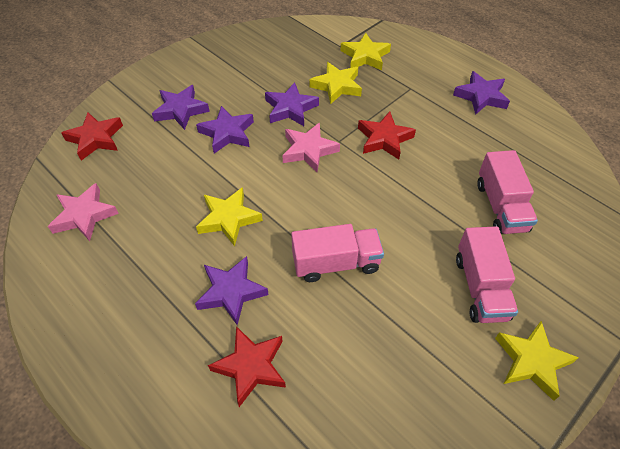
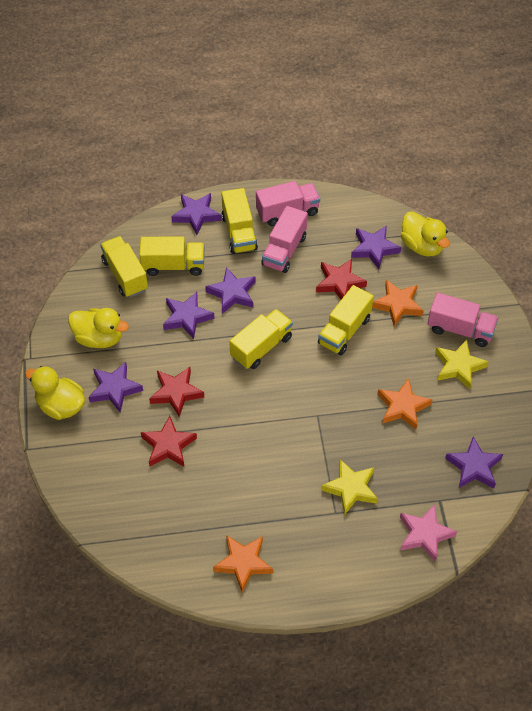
orange star: 0 -> 3
pink star: 2 -> 1
purple star: 5 -> 6
yellow duck: 0 -> 3
yellow star: 4 -> 2
yellow truck: 0 -> 5

